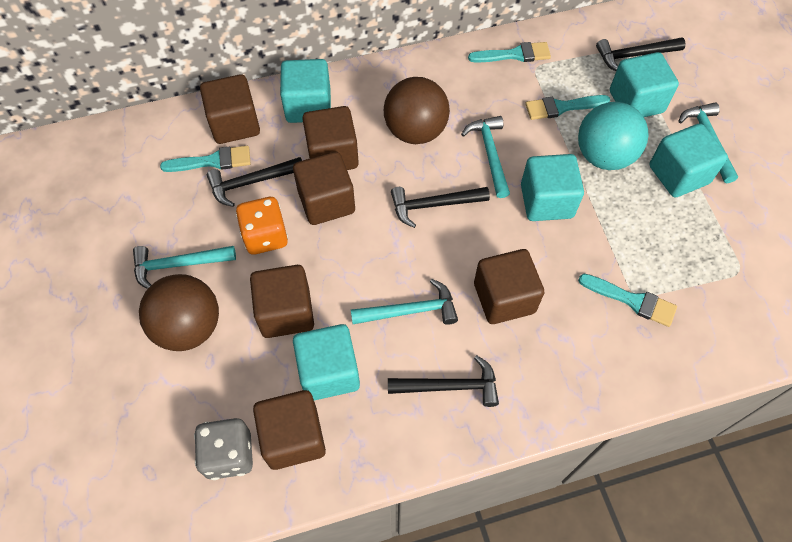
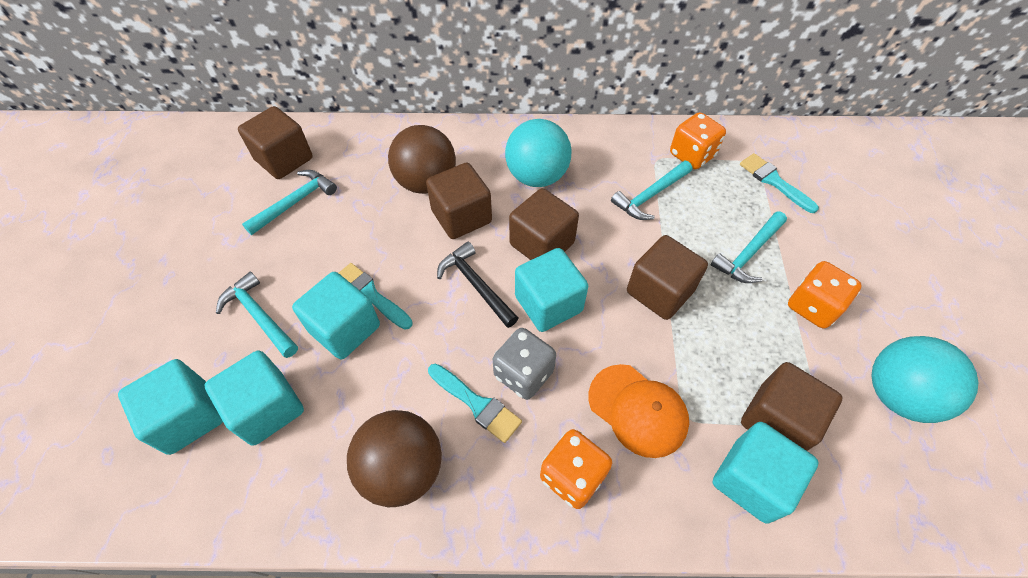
black hammer: 4 -> 1
brown cube: 6 -> 5
orange cap: 0 -> 1
orange dice: 1 -> 3
turquoise ball: 1 -> 2
turquoise brush: 4 -> 3

